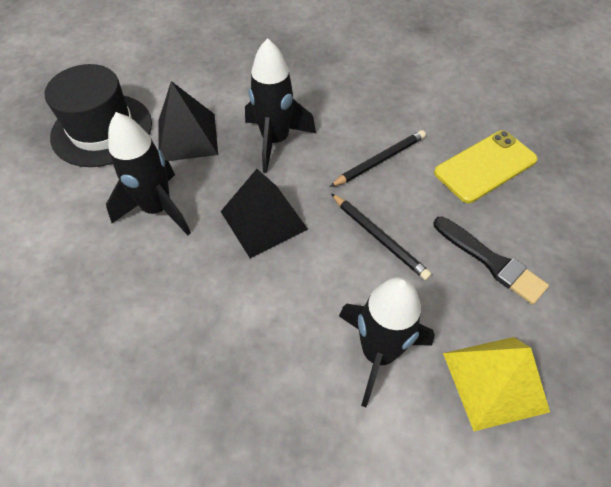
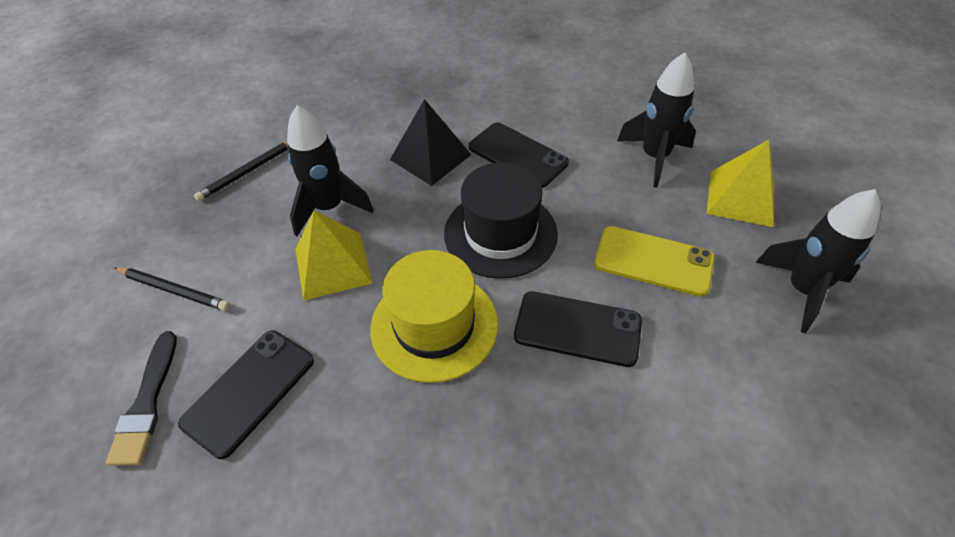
black phone: 0 -> 3
black pyramid: 2 -> 1
yellow hat: 0 -> 1
yellow pyramid: 1 -> 2

